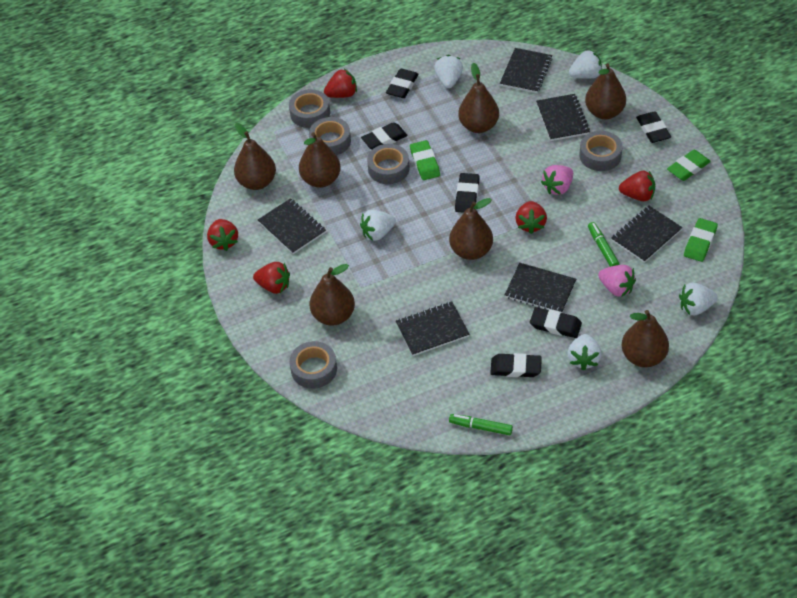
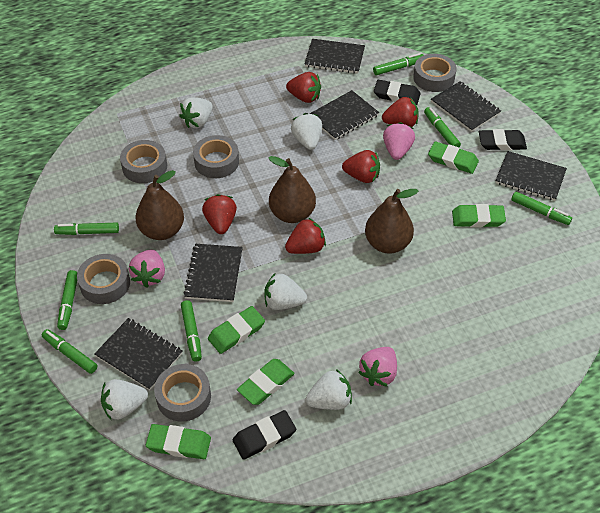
black eraser: 6 -> 3
brown pear: 7 -> 3
green eraser: 3 -> 5
green marker: 2 -> 7
pink strawberry: 2 -> 3

